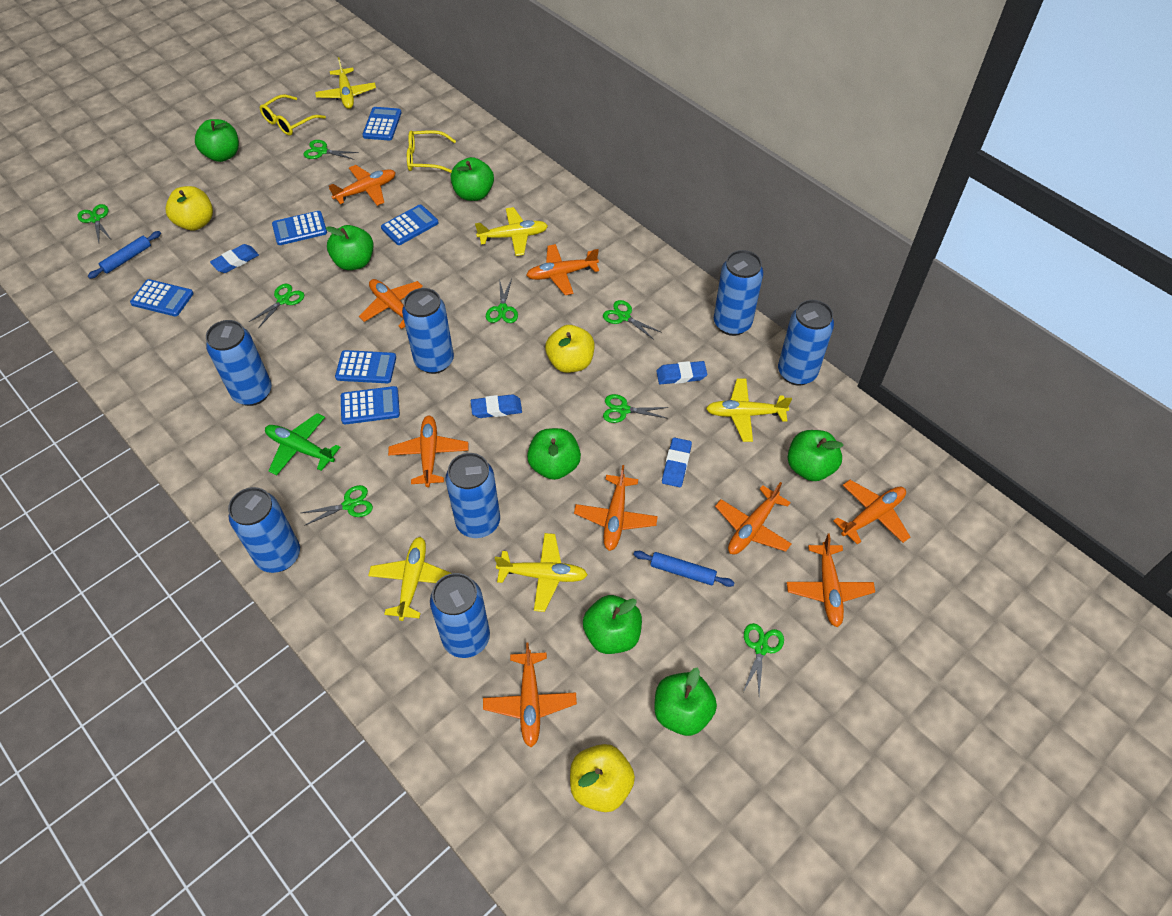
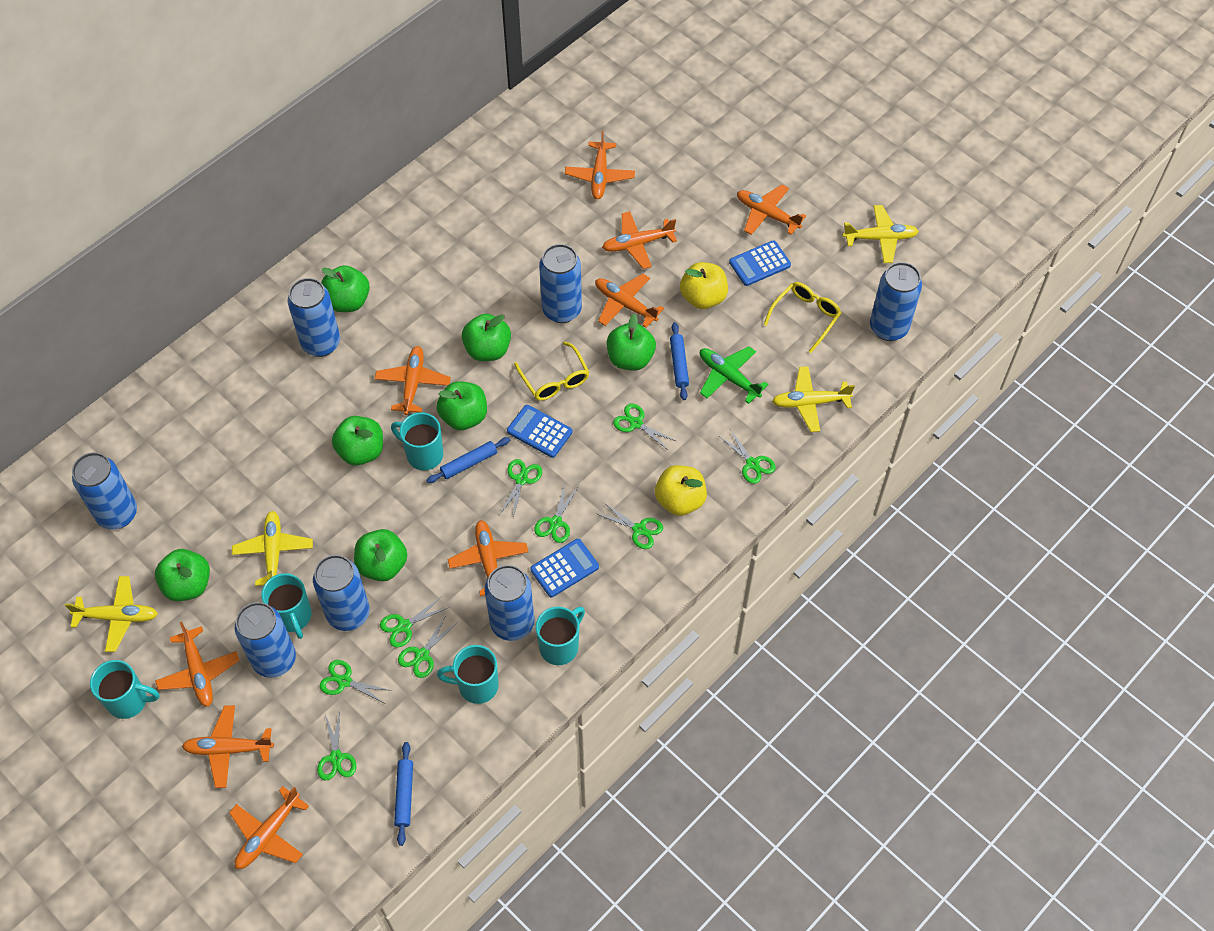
blue calculator: 6 -> 3
blue eraser: 4 -> 0
blue rolling pin: 2 -> 3
green scissors: 8 -> 9
turquoise mug: 0 -> 5
yellow apple: 3 -> 2
yellow plane: 5 -> 4

